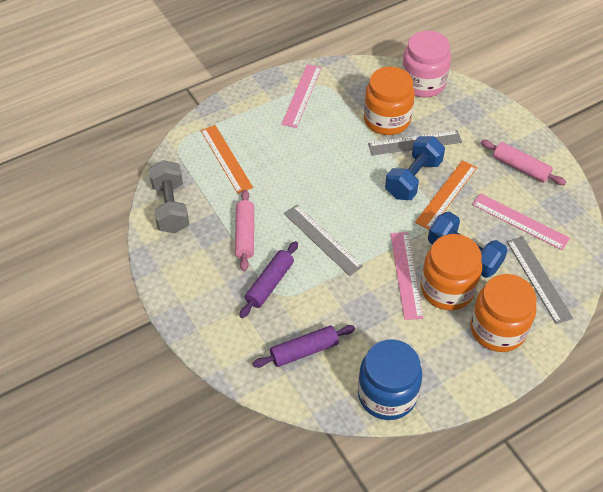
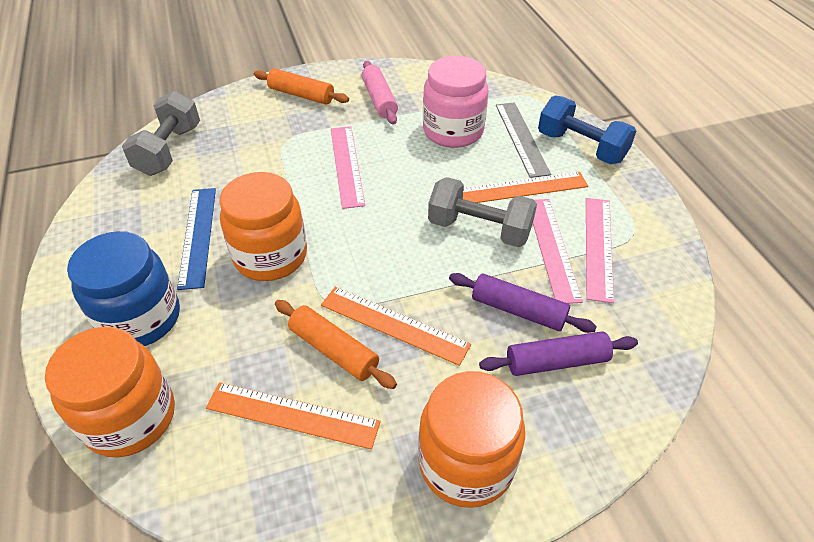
blue dumbbell: 2 -> 1
blue ruler: 0 -> 1
grey dumbbell: 1 -> 2
grey ruler: 3 -> 1
orange rolling pin: 0 -> 2
orange ruler: 2 -> 3
pink rolling pin: 2 -> 1

